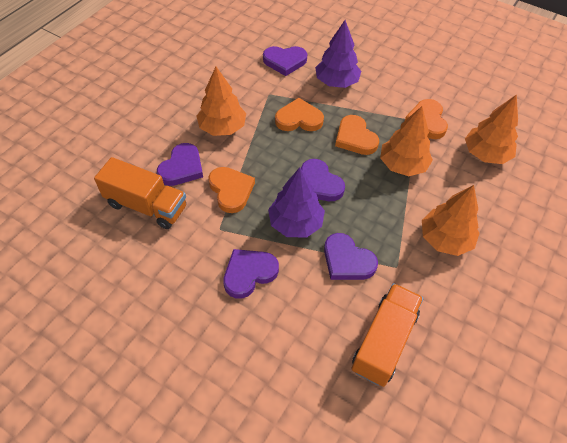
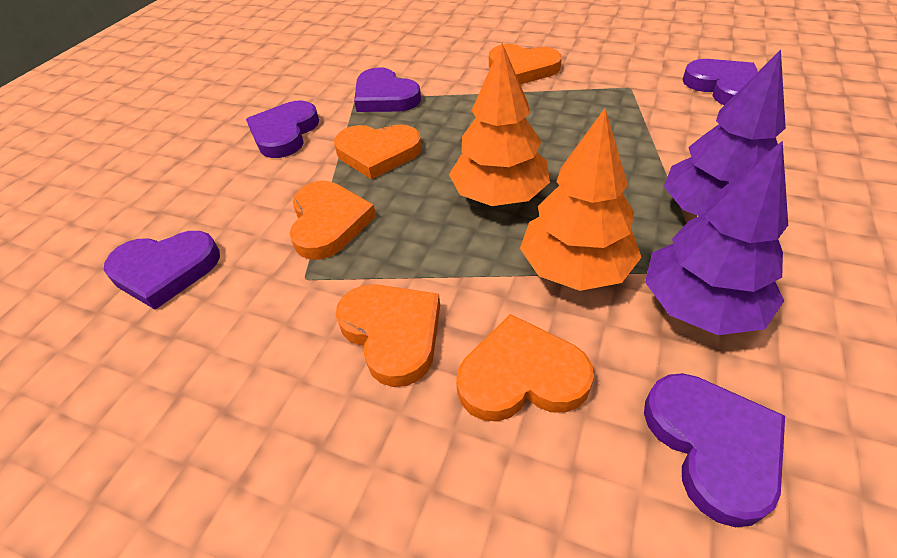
orange heart: 4 -> 5
orange tree: 4 -> 2
orange truck: 2 -> 0

